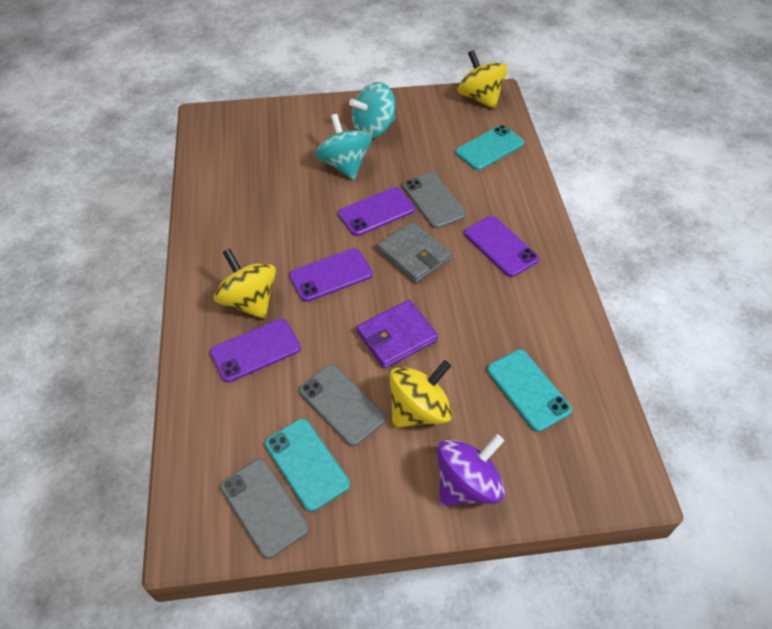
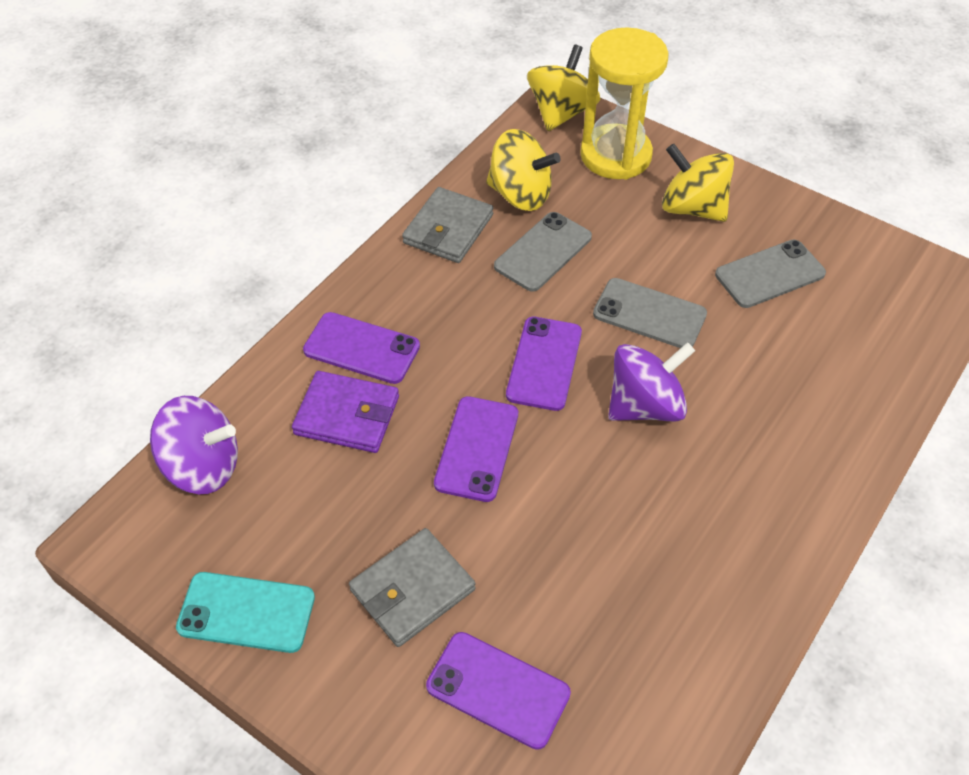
grey wallet: 1 -> 2
purple spinning top: 1 -> 2
turquoise phone: 3 -> 1
turquoise spinning top: 2 -> 0
yellow hourglass: 0 -> 1

